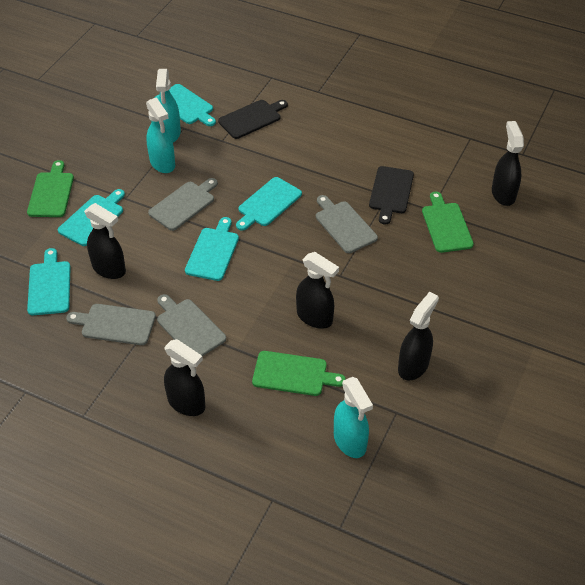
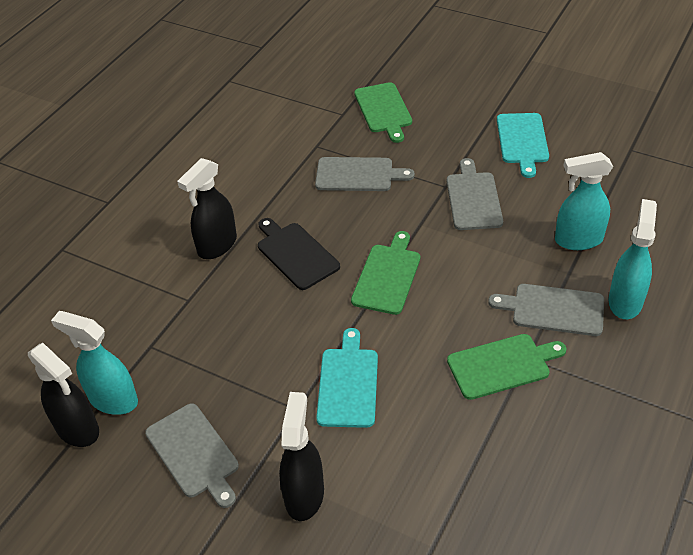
black cutting board: 2 -> 1
black spray bottle: 5 -> 3
turquoise cutting board: 5 -> 2

